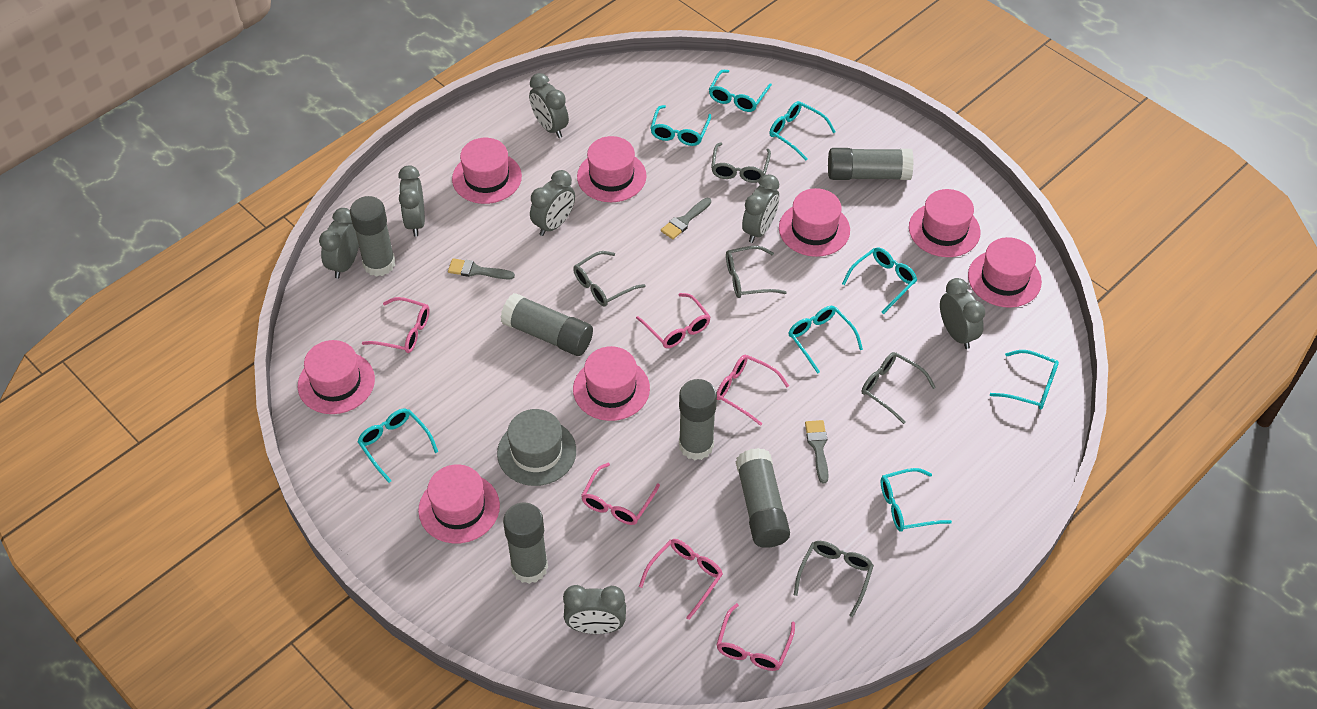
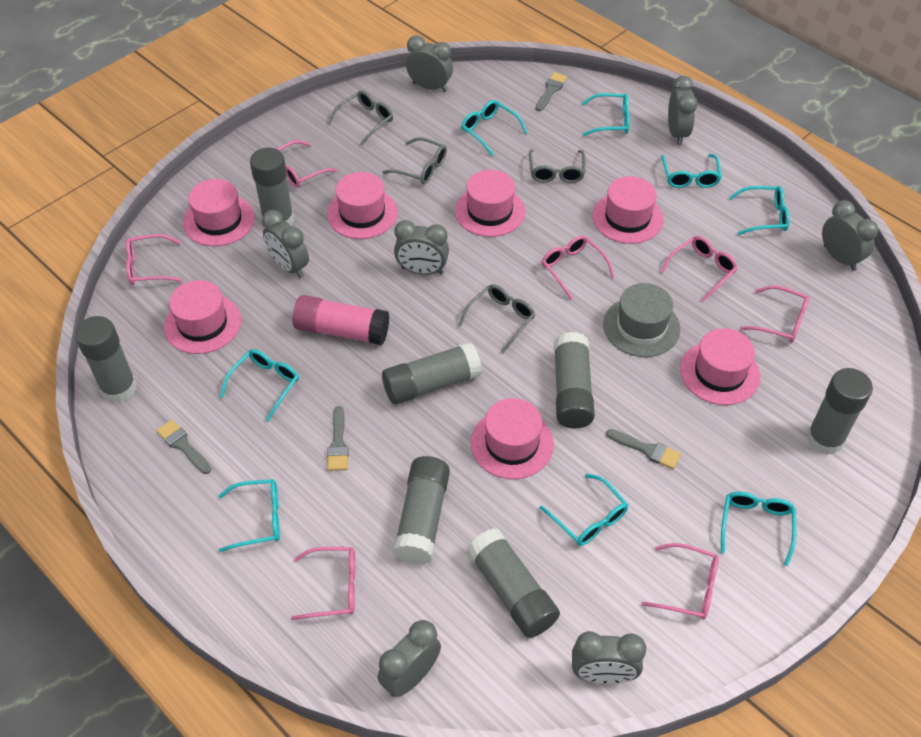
grey brush: 3 -> 4
grey glasses: 5 -> 4
grey glue stick: 6 -> 7
pink glasses: 6 -> 7
pink glue stick: 0 -> 1
pink hat: 8 -> 7

